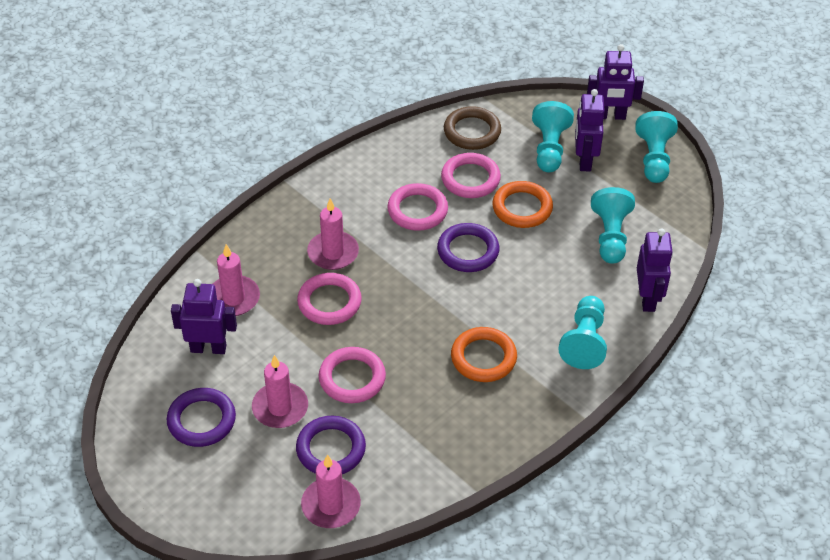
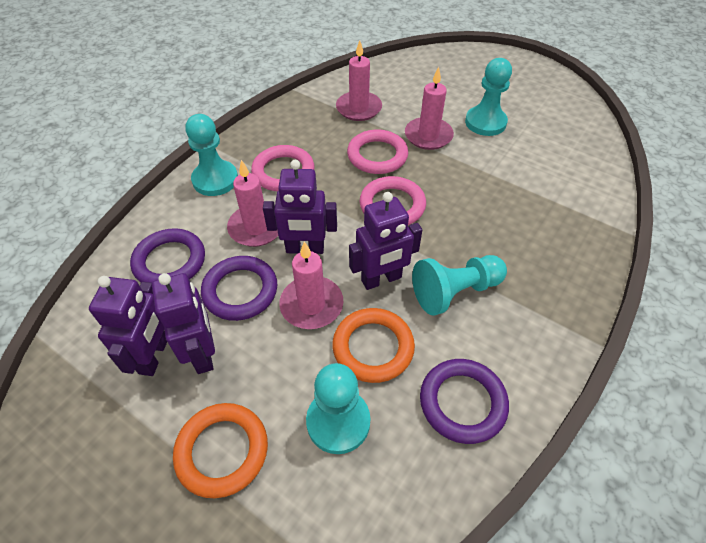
brown ring: 1 -> 0
pink ring: 4 -> 3

